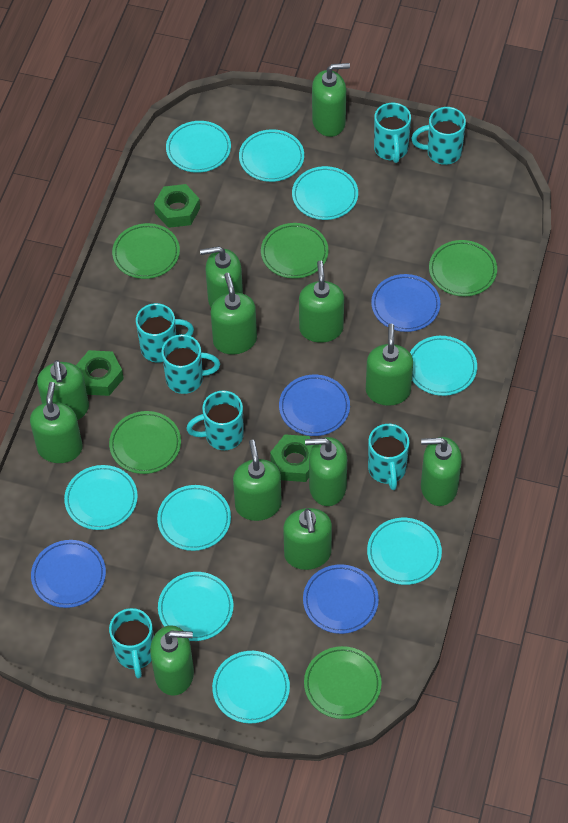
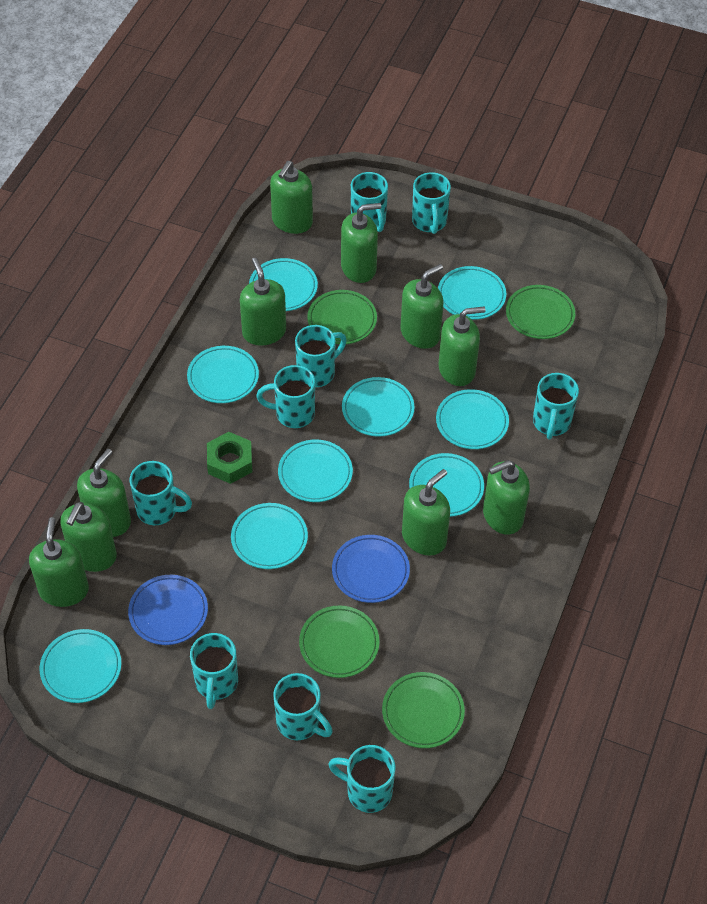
blue plate: 4 -> 2
green nut: 3 -> 1
green plate: 5 -> 4
green soap dispenser: 12 -> 10
turquoise mug: 7 -> 9

